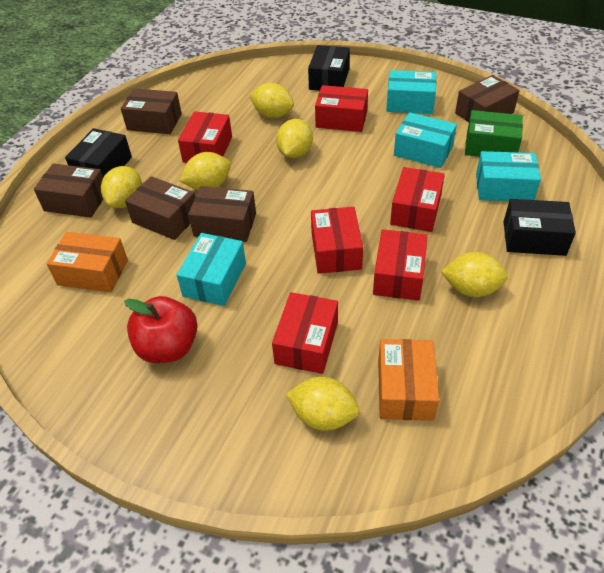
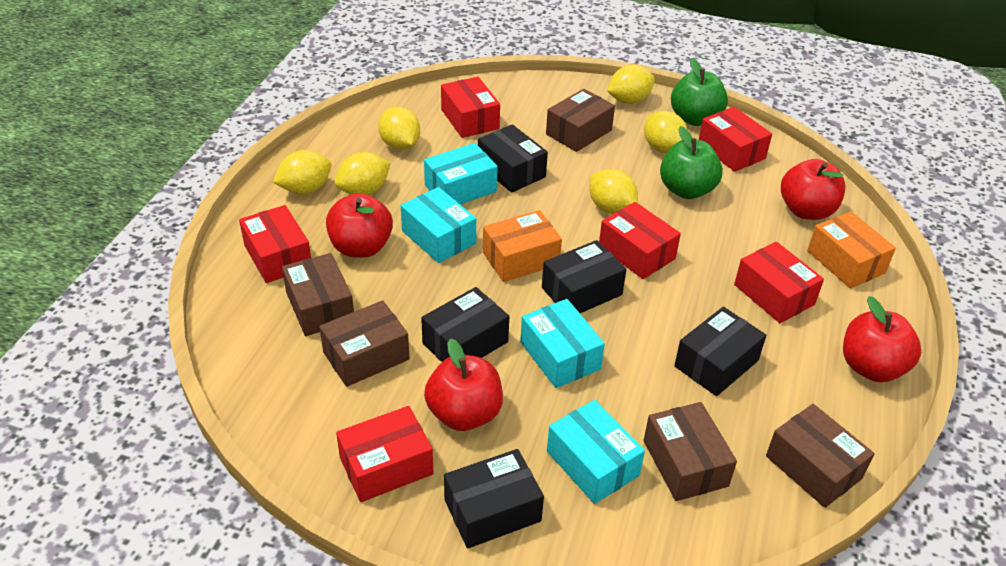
black box: 3 -> 5
green apple: 0 -> 2
green box: 1 -> 0
red apple: 1 -> 4

